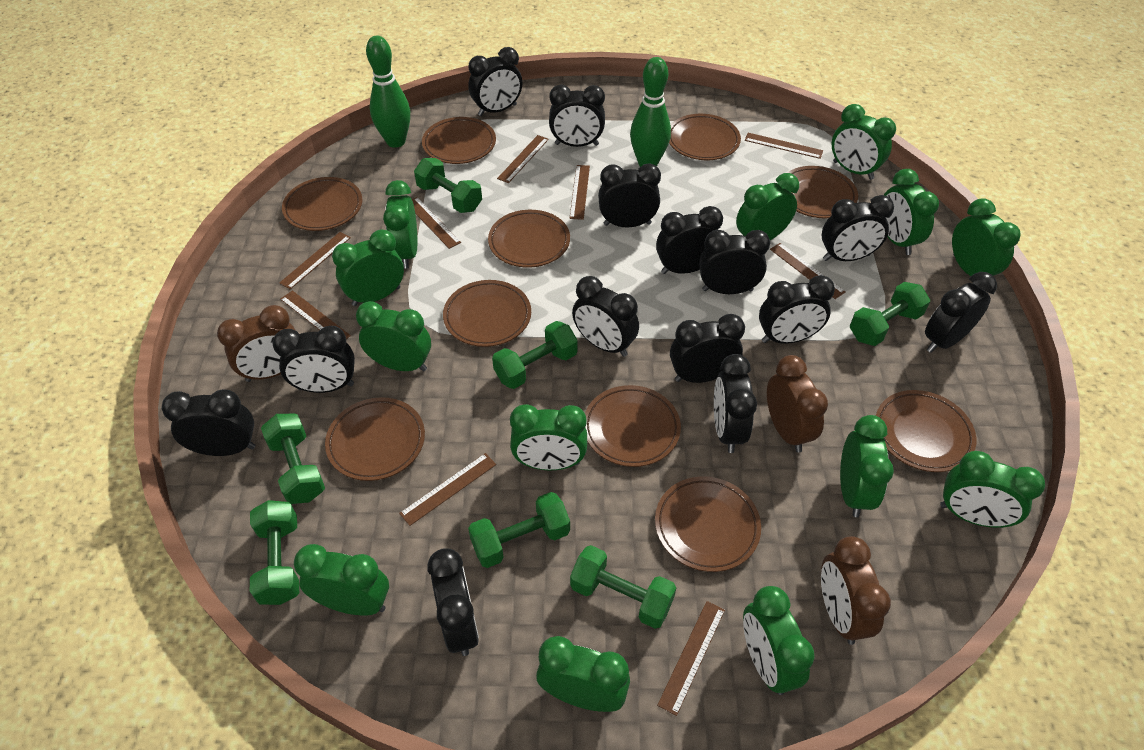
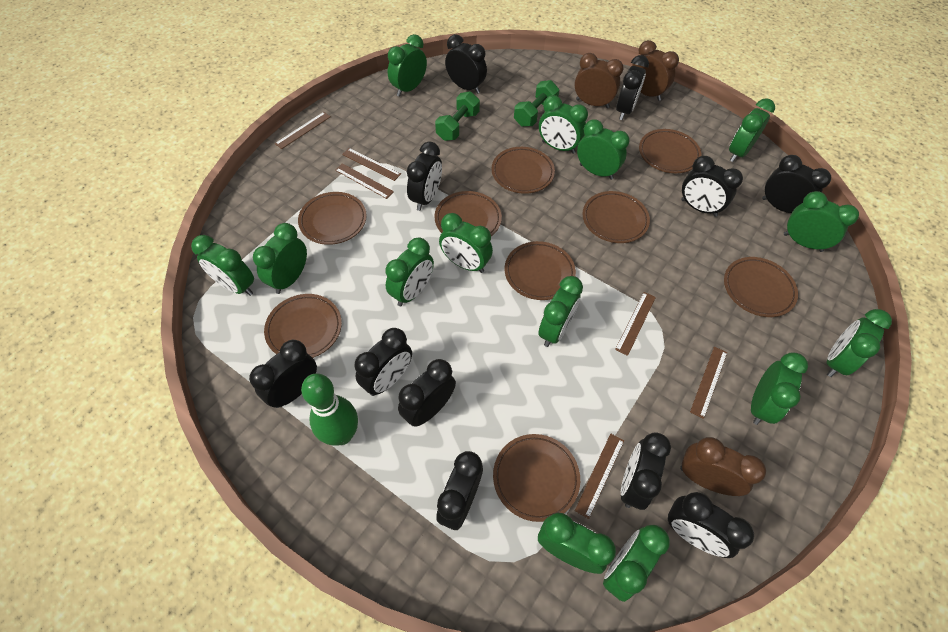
black clock: 14 -> 11
brown plate: 10 -> 9
brown ruler: 9 -> 6
green bowling pin: 2 -> 1
green clock: 13 -> 14
green dumbbell: 7 -> 2

